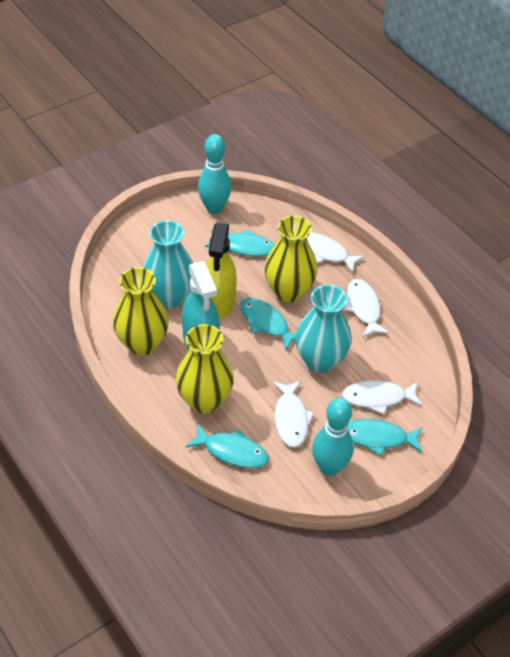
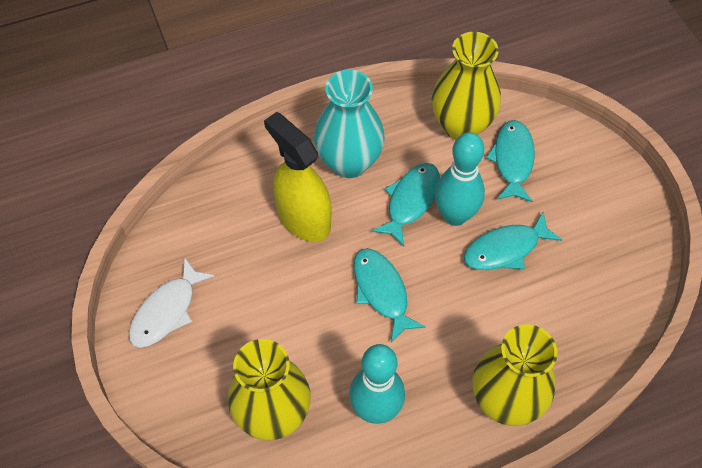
turquoise spray bottle: 1 -> 0
turquoise vase: 2 -> 1
white fish: 4 -> 1

